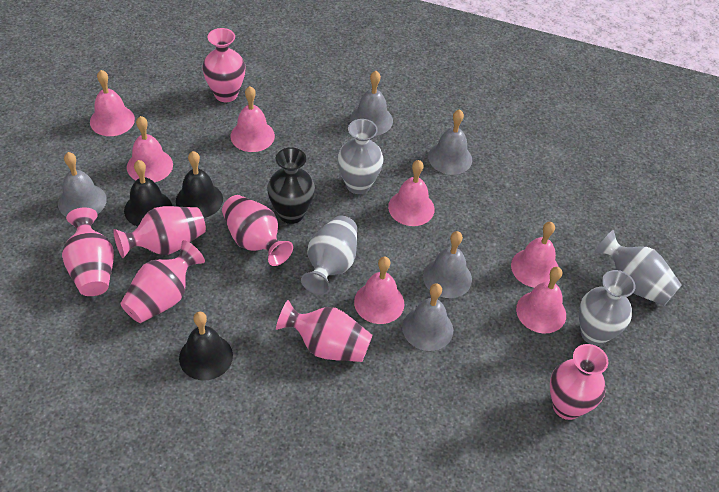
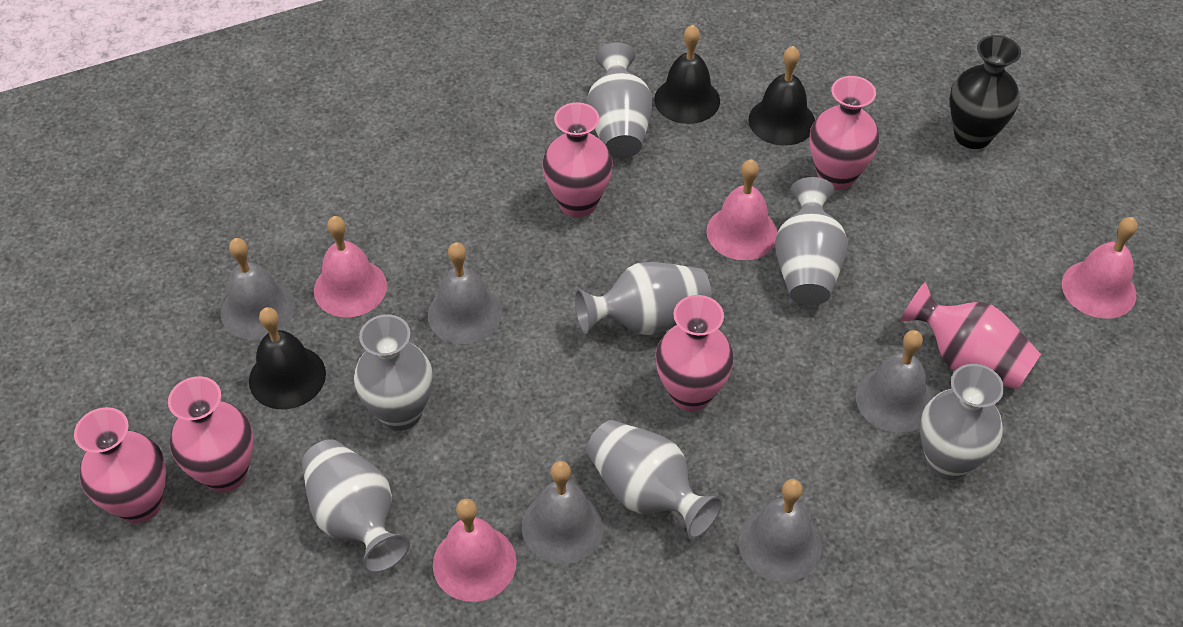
grey vase: 4 -> 7
pink bell: 7 -> 4
pink vase: 7 -> 6

